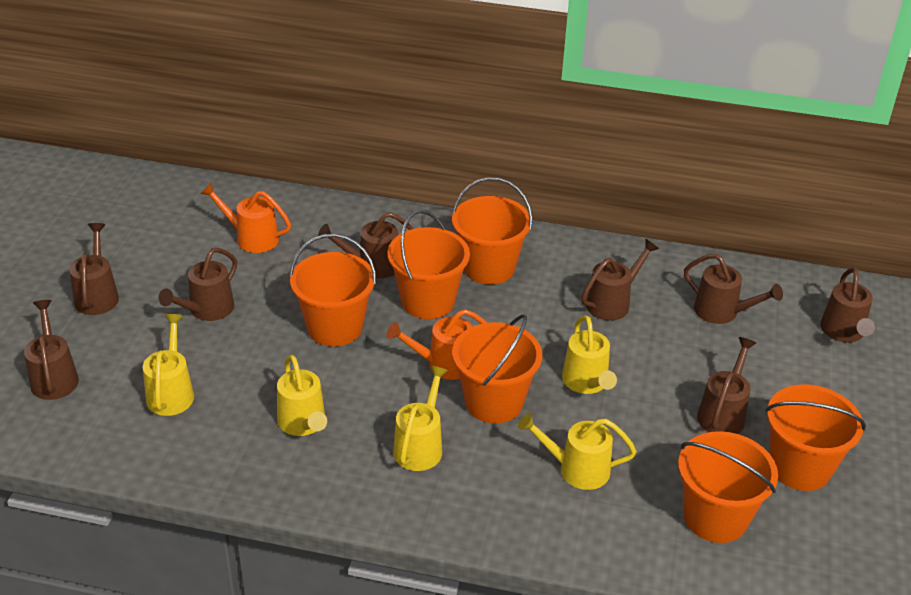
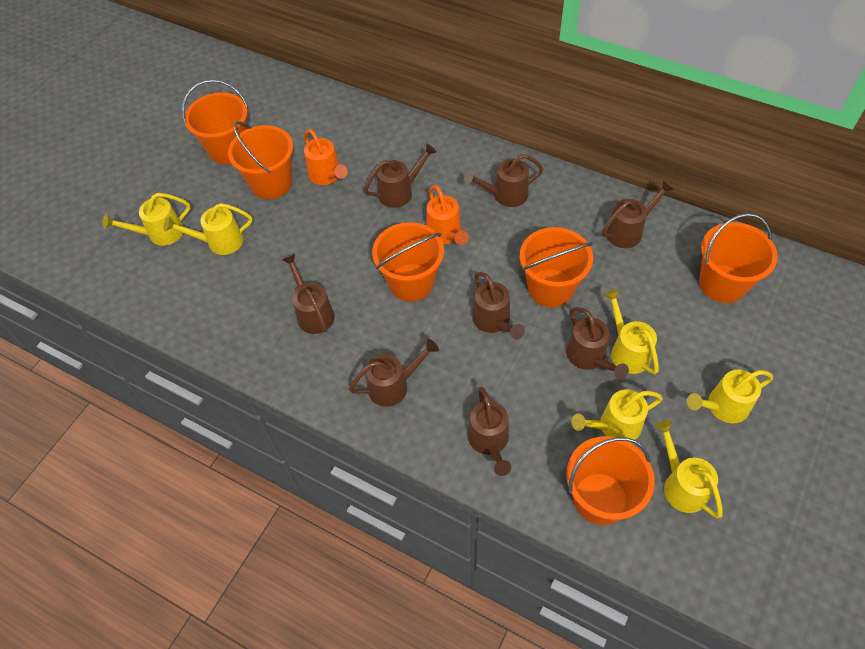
yellow watering can: 5 -> 6

